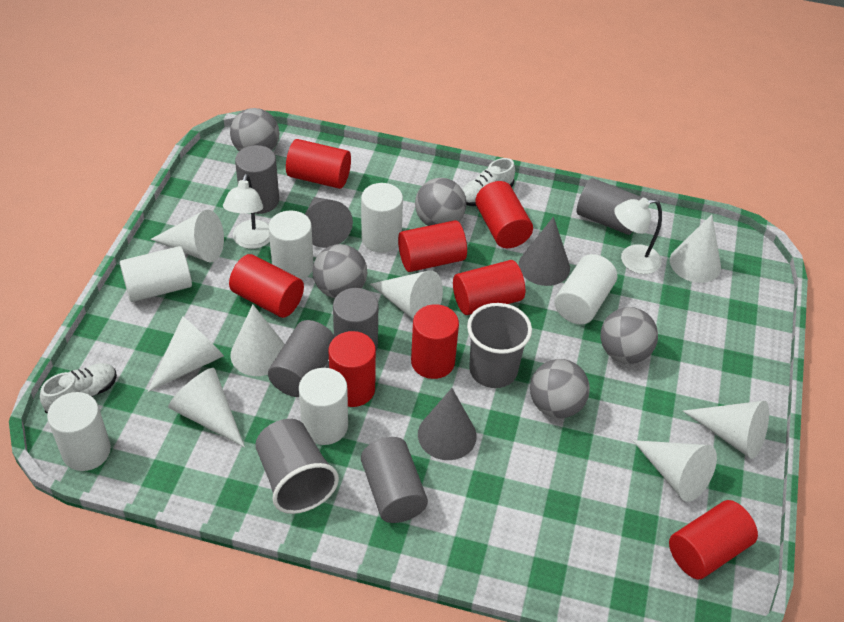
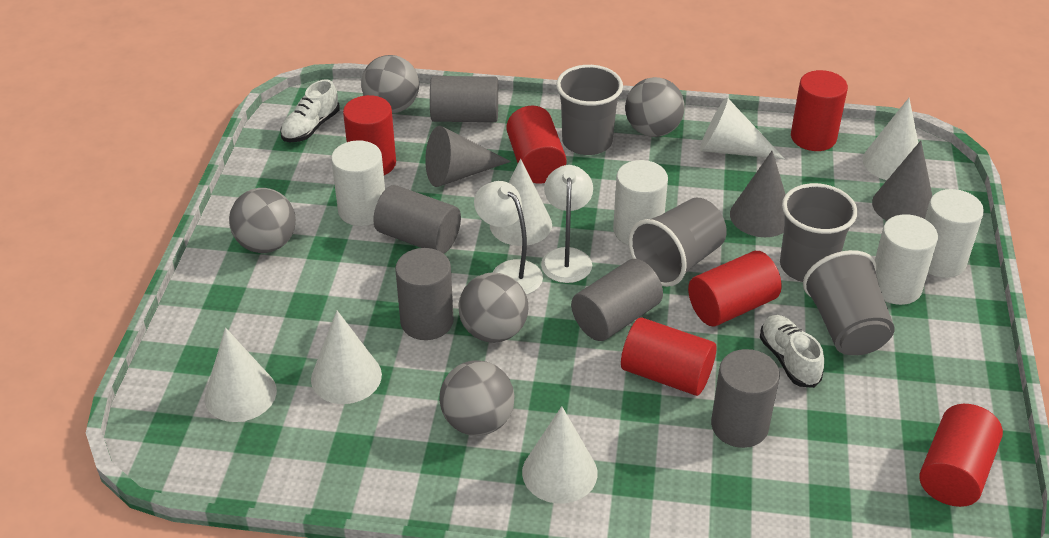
grey cup: 2 -> 4
red cylinder: 8 -> 6
white cone: 8 -> 6
white cylinder: 6 -> 4

